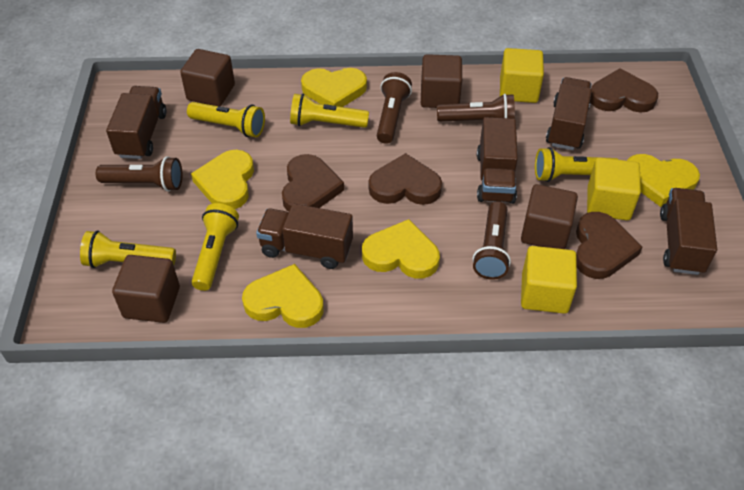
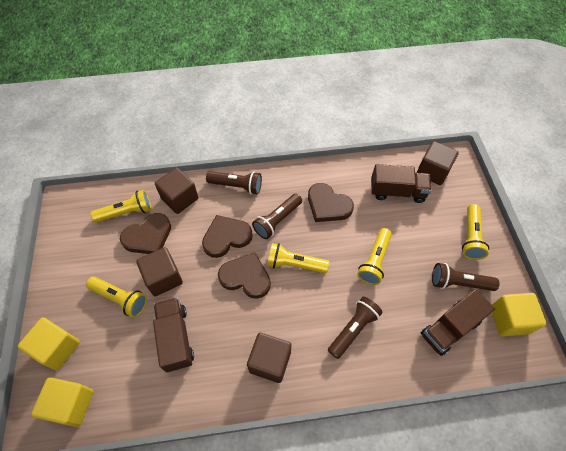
brown truck: 5 -> 3
yellow heart: 5 -> 0

